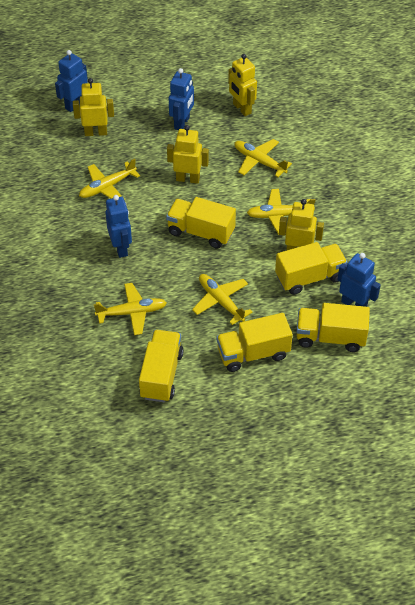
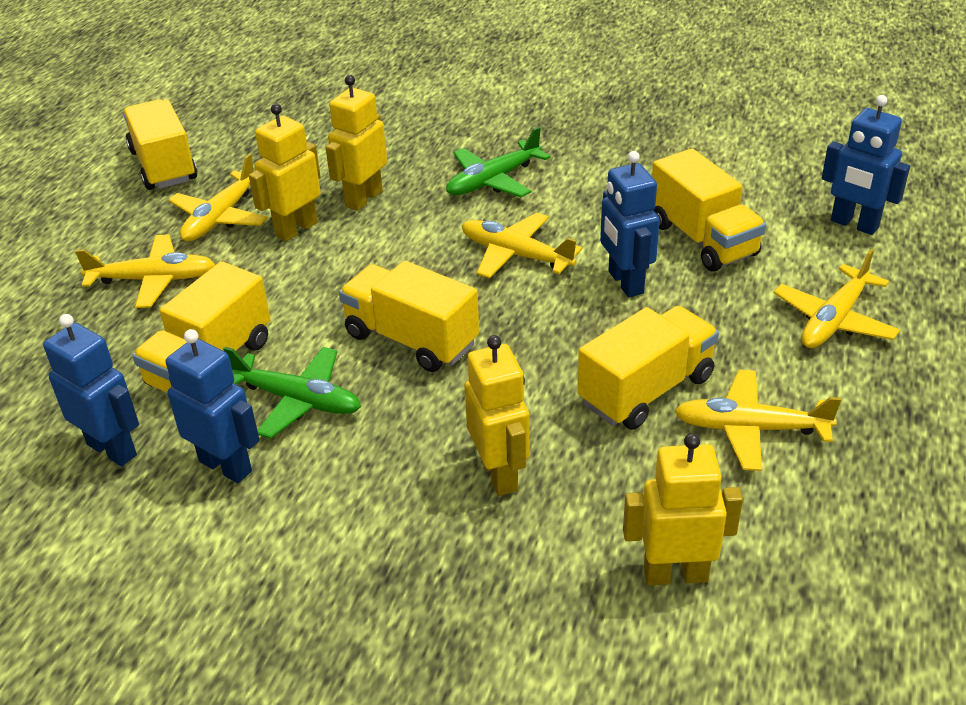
green plane: 0 -> 2

